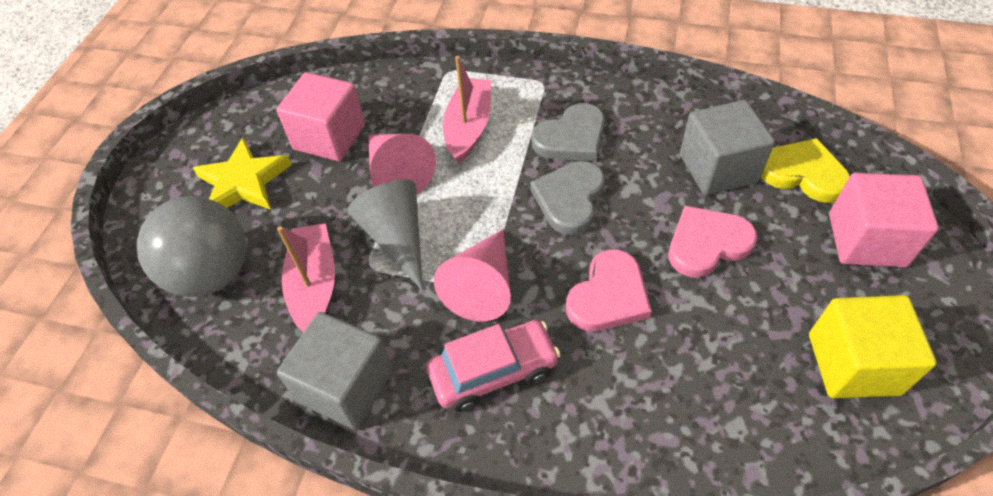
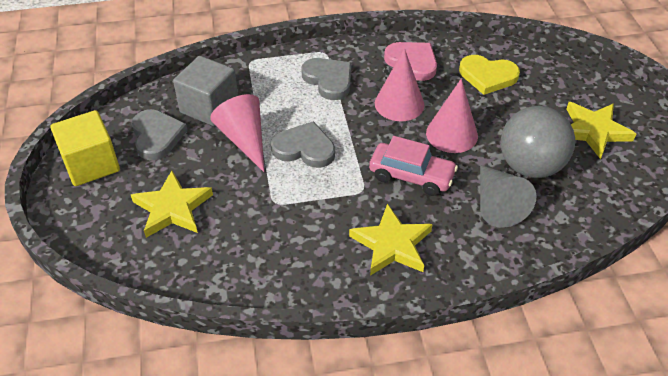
grey cube: 2 -> 1
grey heart: 2 -> 3
pink boat: 2 -> 0
pink cone: 2 -> 3
pink cube: 2 -> 0
pink heart: 2 -> 1
yellow star: 1 -> 3

